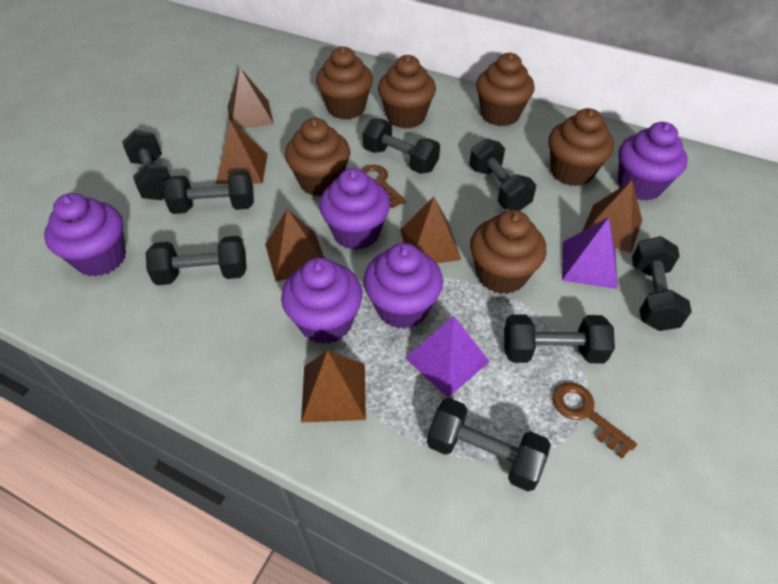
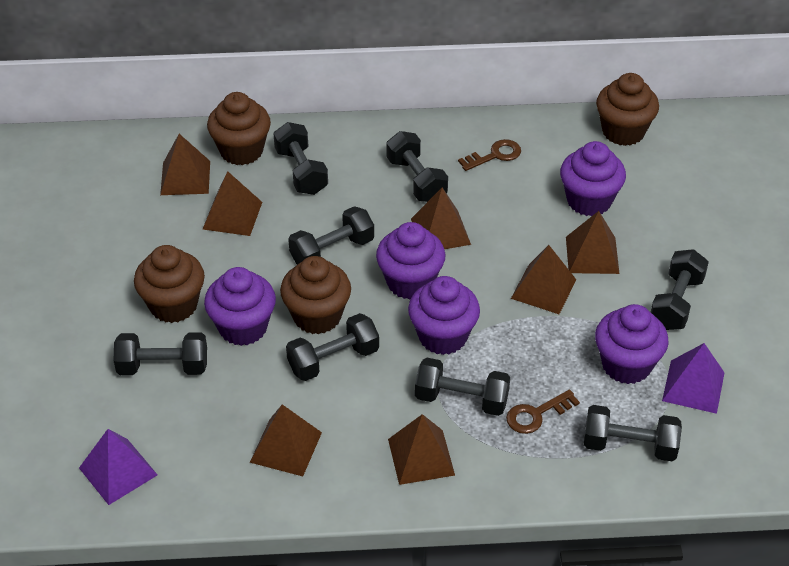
brown cupcake: 6 -> 4
brown pyramid: 6 -> 7

